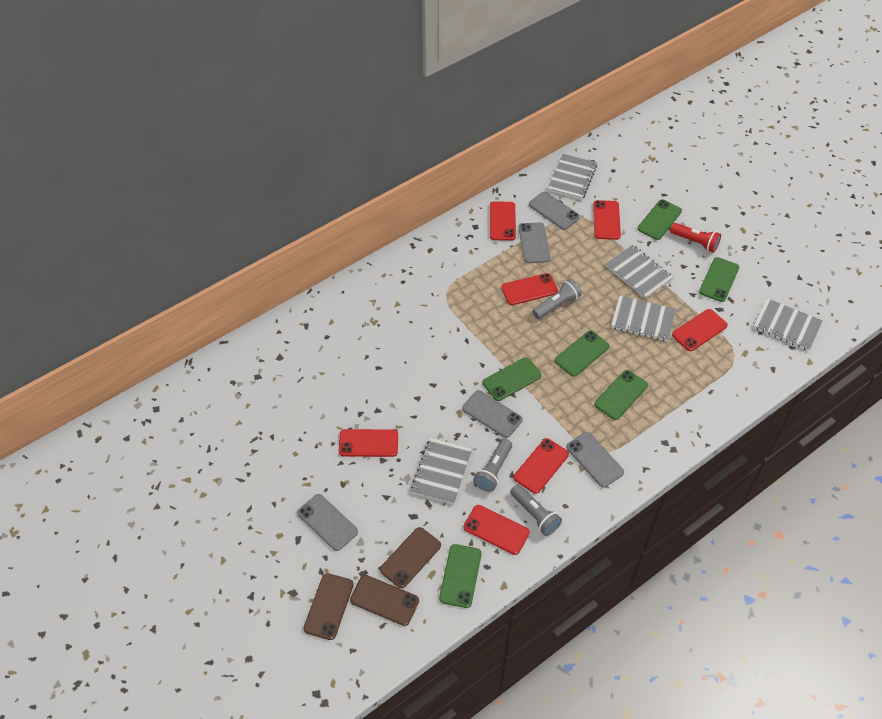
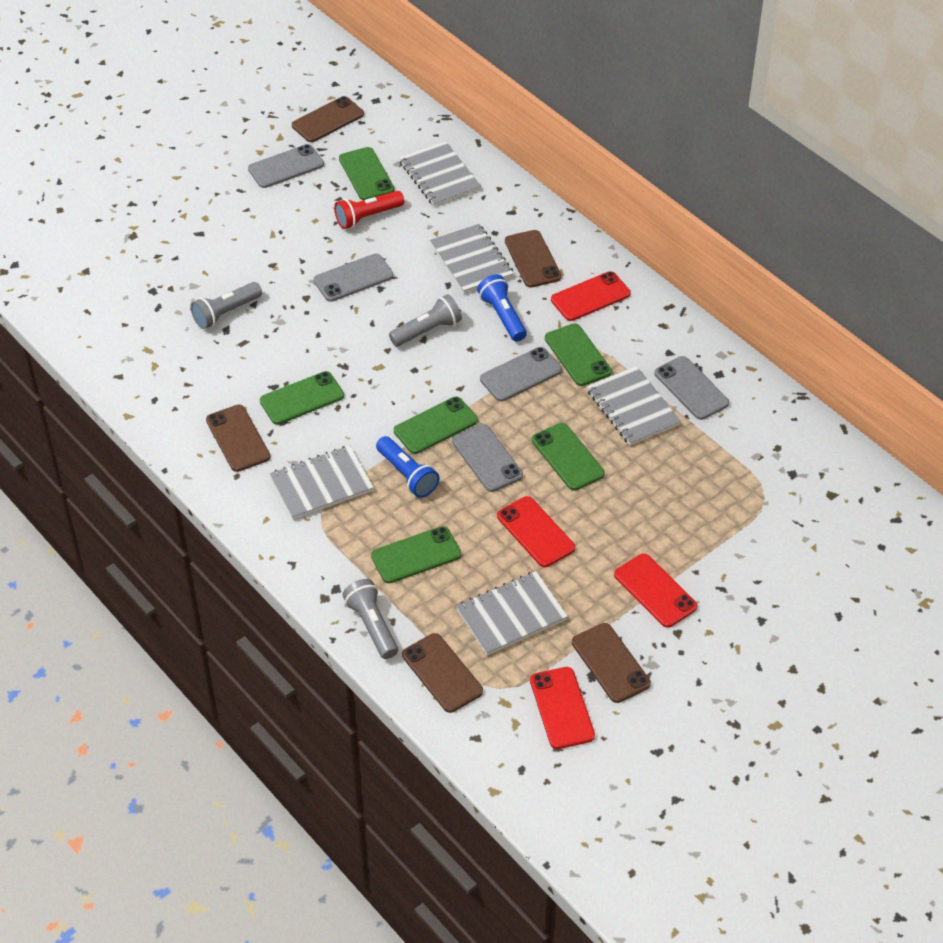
blue flashlight: 0 -> 2
brown phone: 3 -> 5
red phone: 7 -> 4

